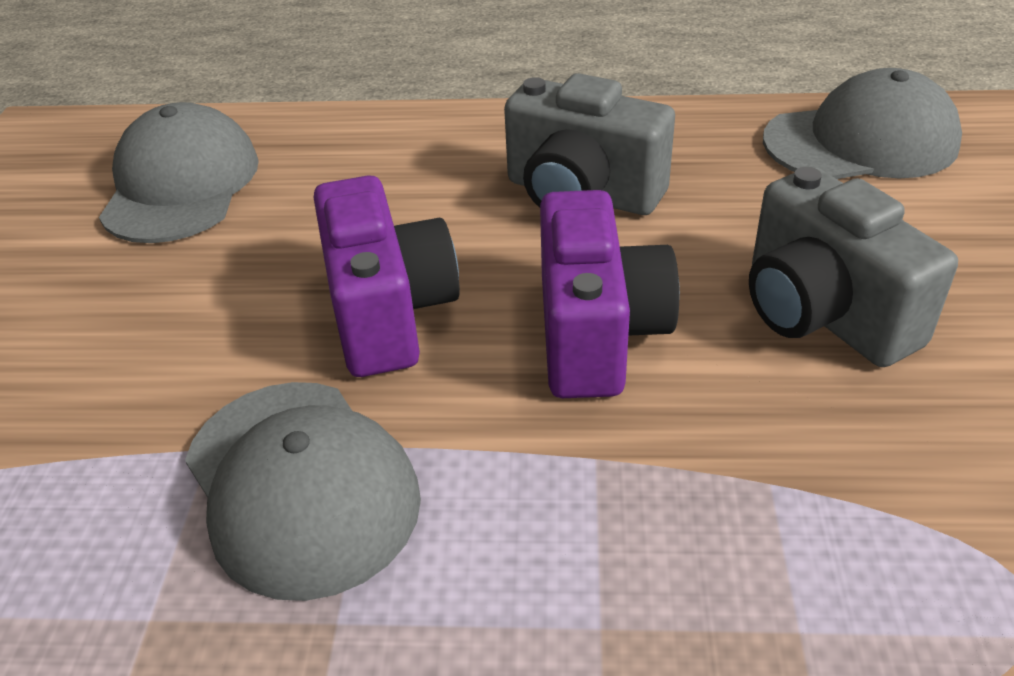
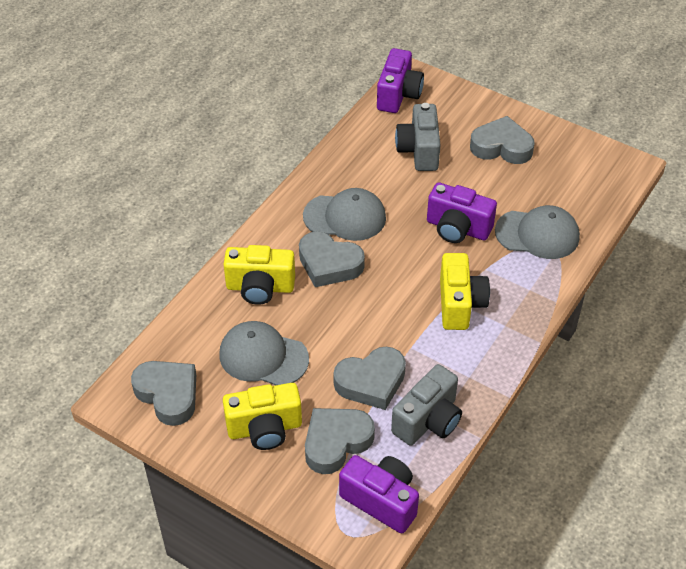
grey heart: 0 -> 5
purple camera: 2 -> 3
yellow camera: 0 -> 3

